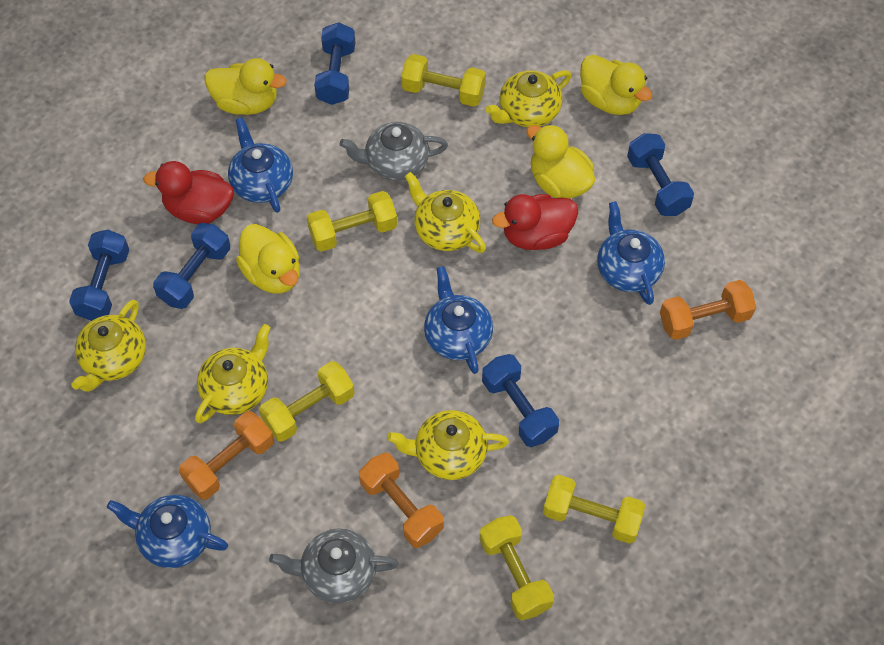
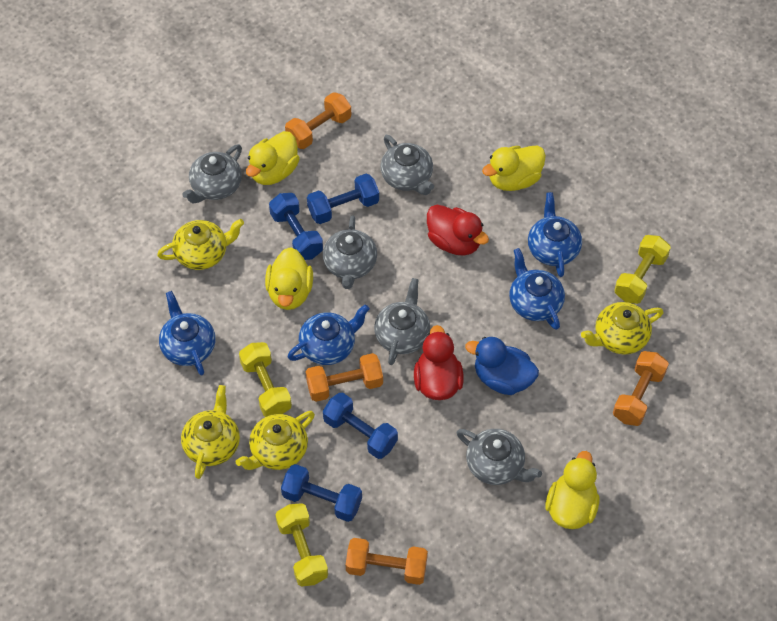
blue duck: 0 -> 1
blue dumbbell: 5 -> 4
grey teapot: 2 -> 5
orange dumbbell: 3 -> 4
yellow dumbbell: 5 -> 3
yellow teapot: 5 -> 4

